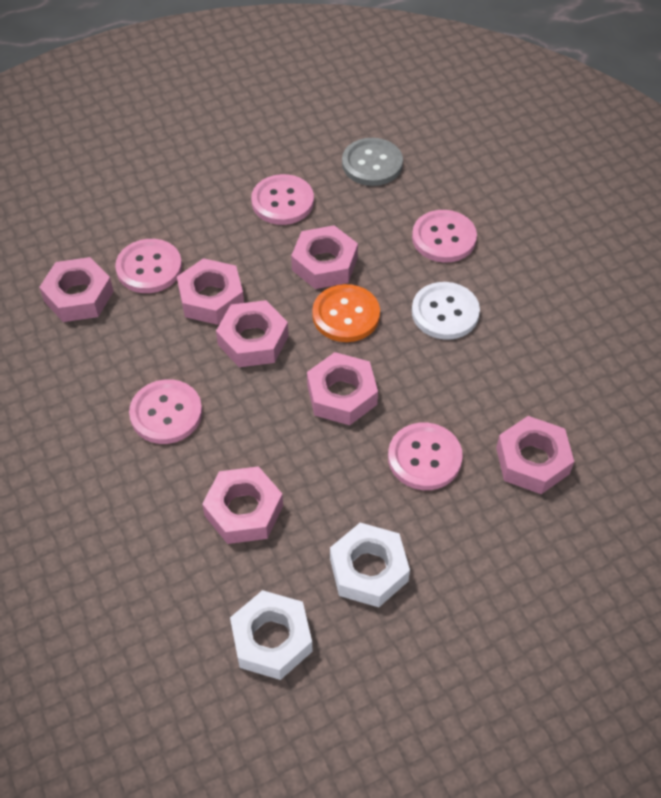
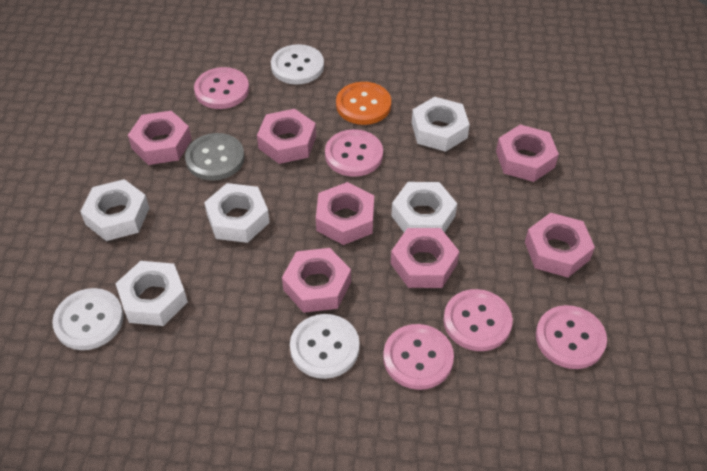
white button: 1 -> 3
white nut: 2 -> 5

